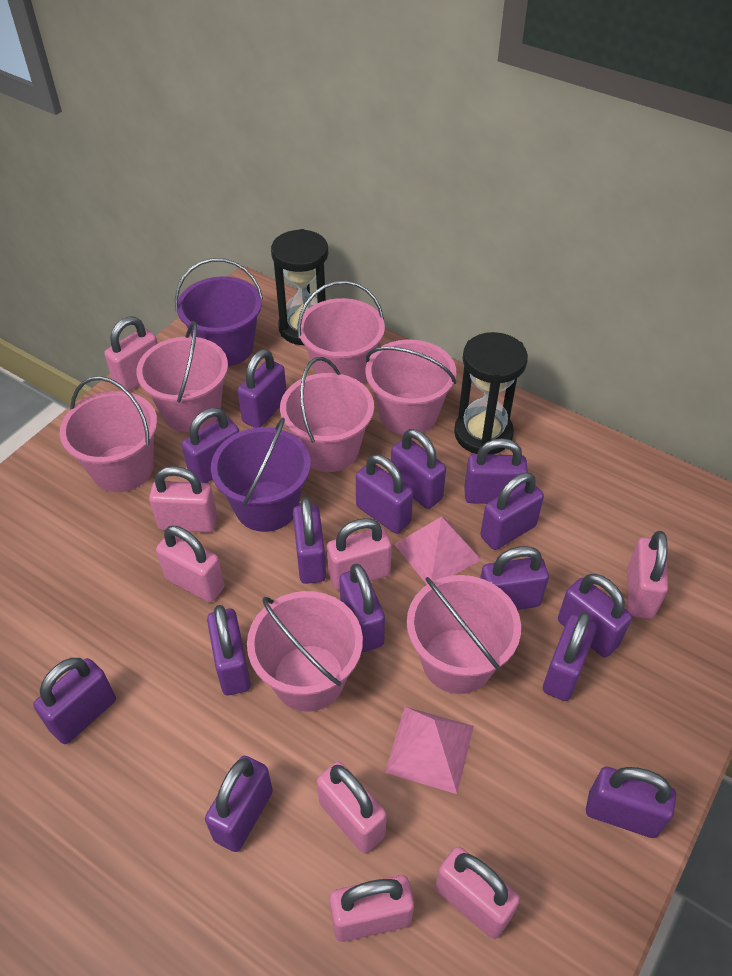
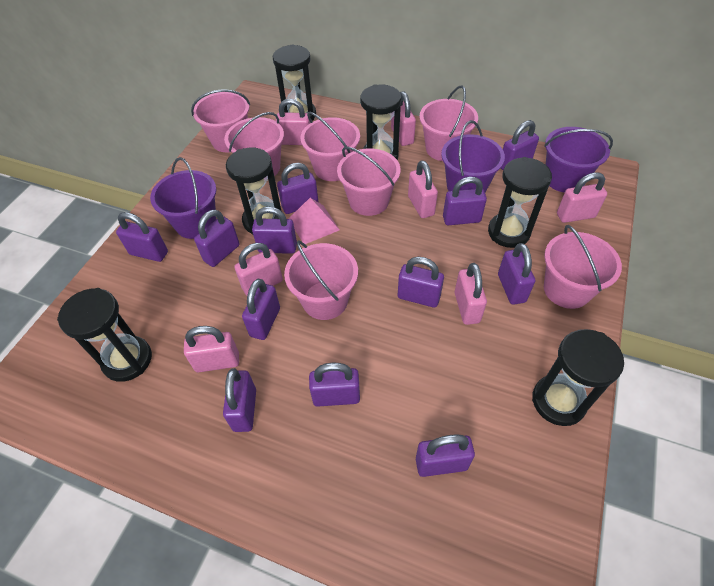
black hourglass: 2 -> 6
pink padlock: 8 -> 7
pink pyramid: 2 -> 1
purple bucket: 2 -> 3
purple padlock: 15 -> 12

